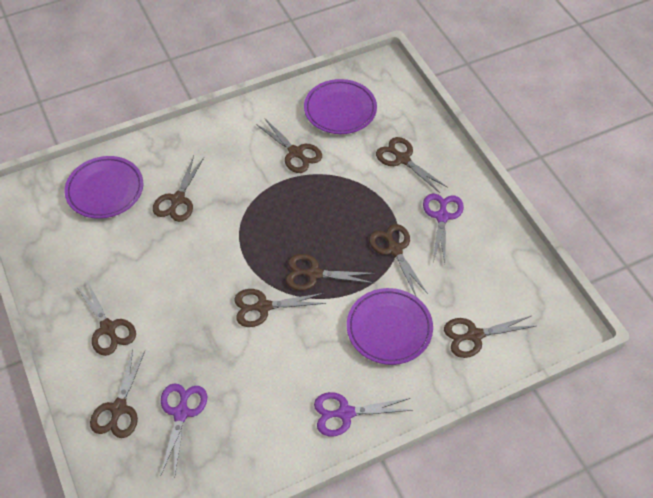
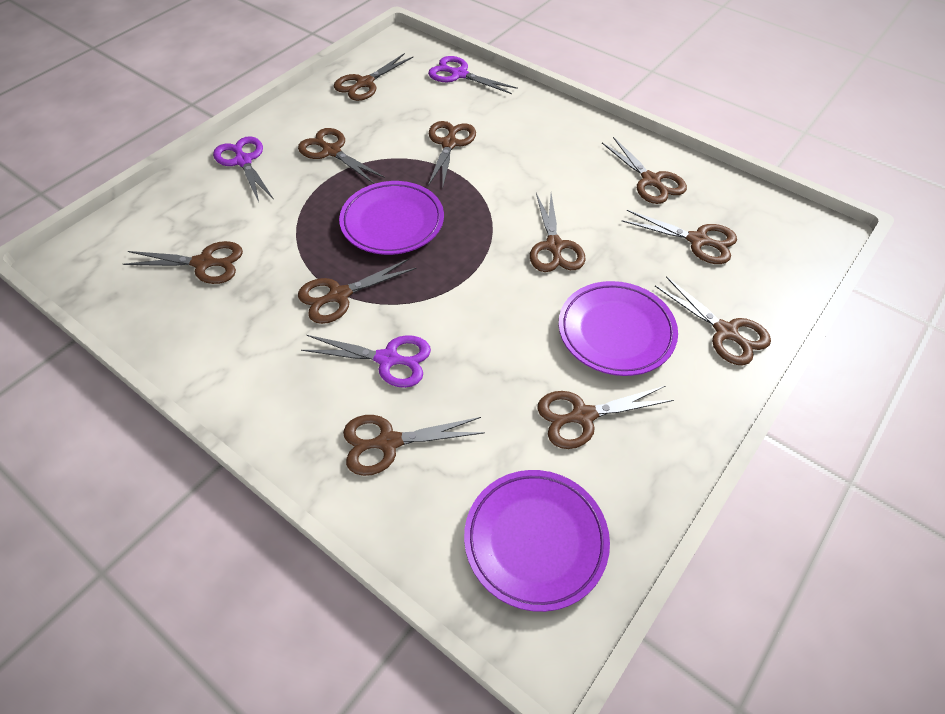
brown scissors: 9 -> 11

